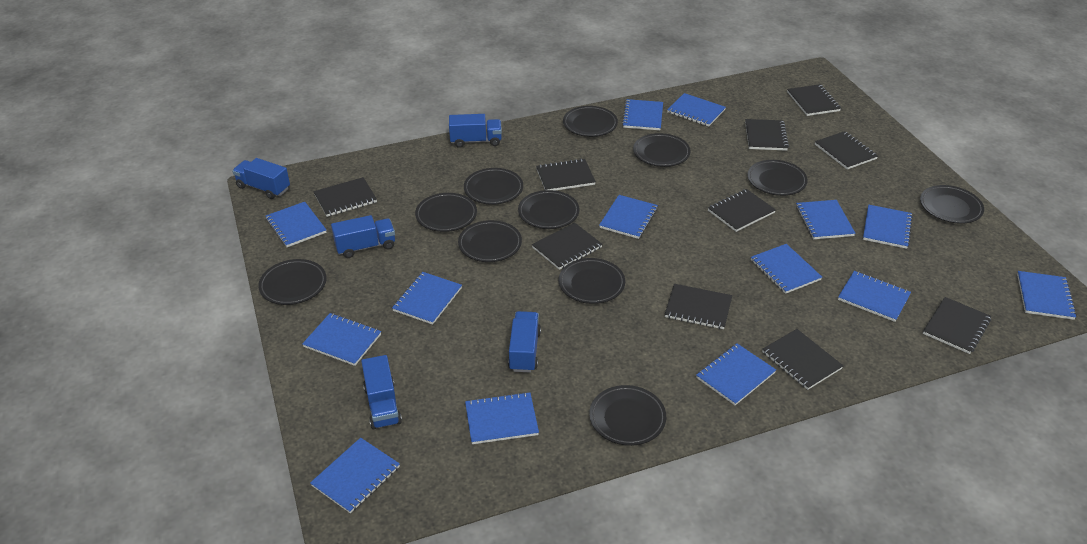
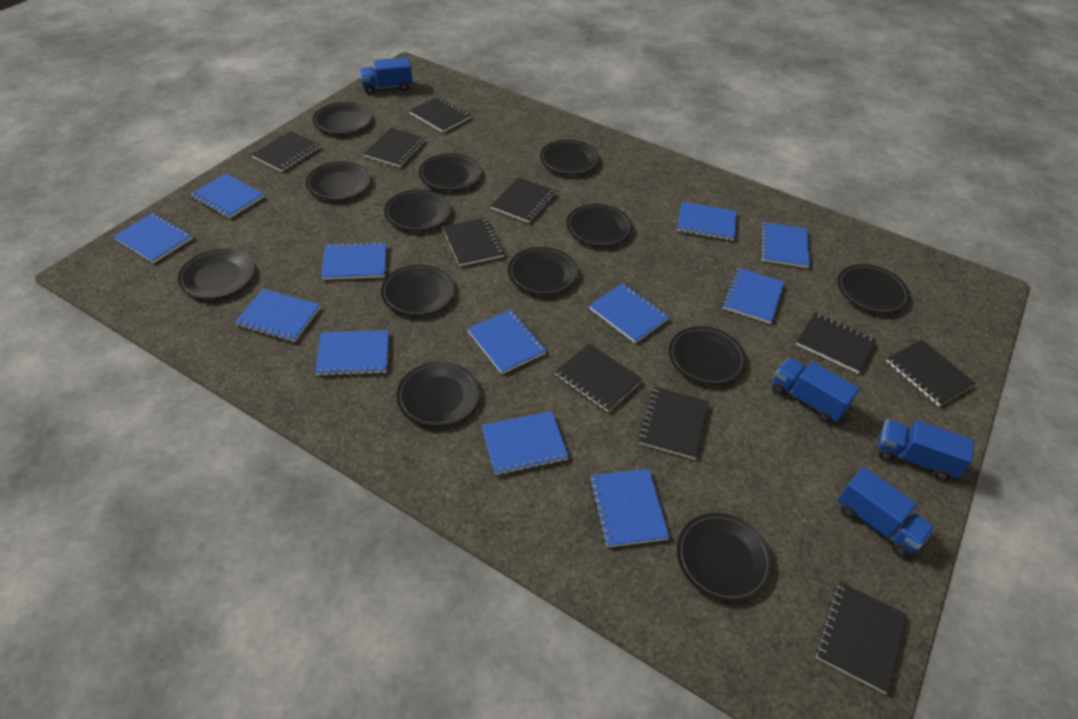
black plate: 11 -> 13
blue notebook: 14 -> 12
blue truck: 5 -> 4

